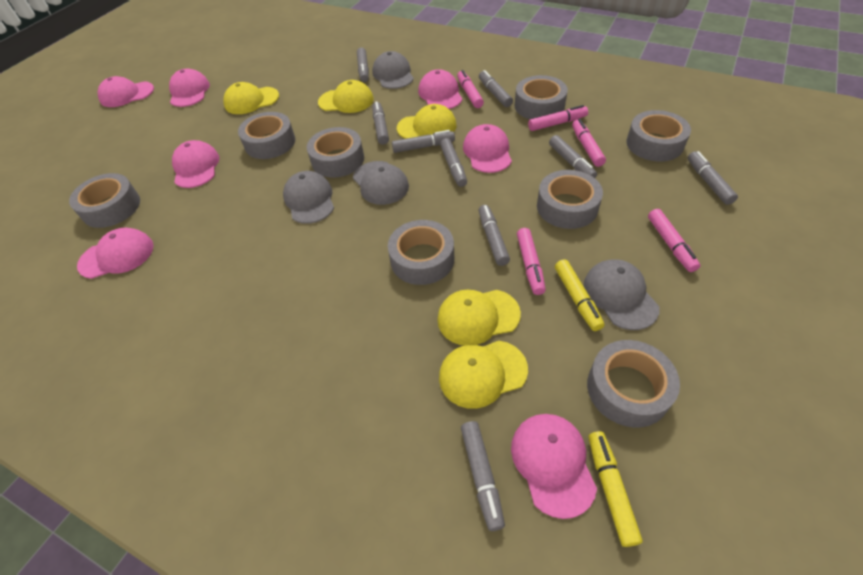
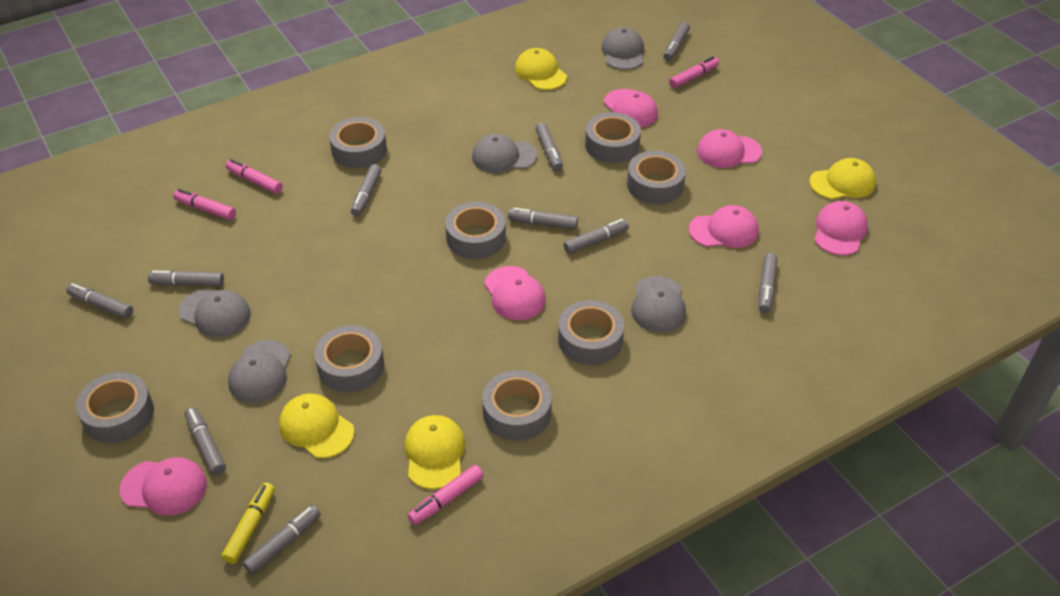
grey cap: 4 -> 5
grey marker: 9 -> 10
pink cap: 7 -> 6
pink marker: 5 -> 4
yellow cap: 5 -> 4
yellow marker: 2 -> 1

